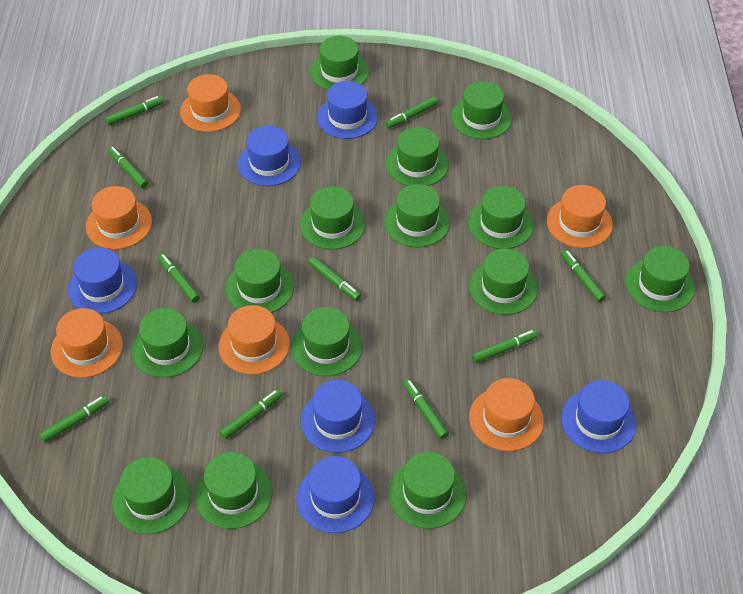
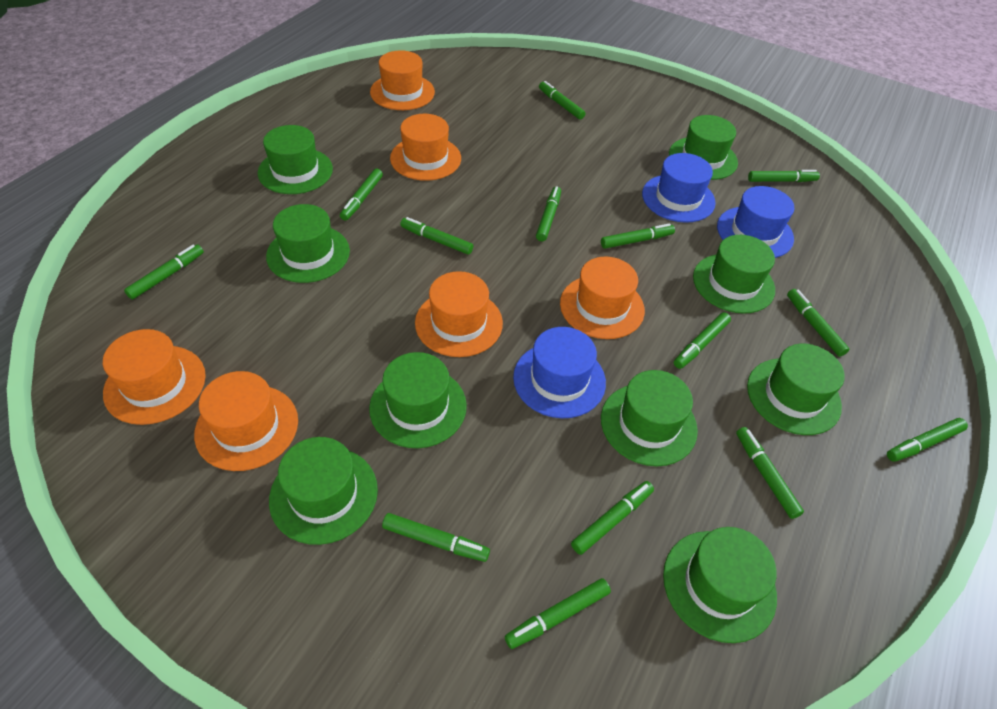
blue hat: 6 -> 3
green hat: 14 -> 9
green marker: 10 -> 14

